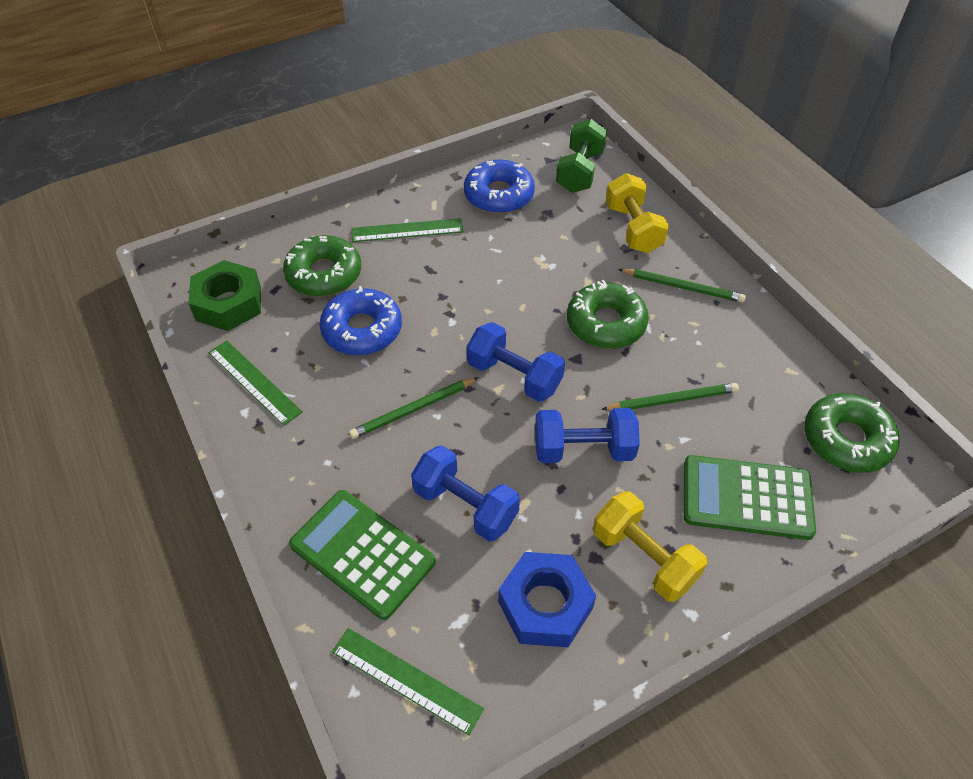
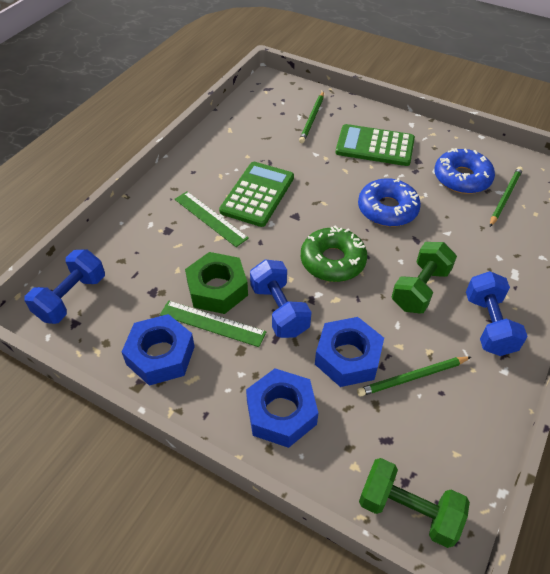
blue nut: 1 -> 3
green donut: 3 -> 1
green dumbbell: 1 -> 2
green ruler: 3 -> 2
yellow dumbbell: 2 -> 0

